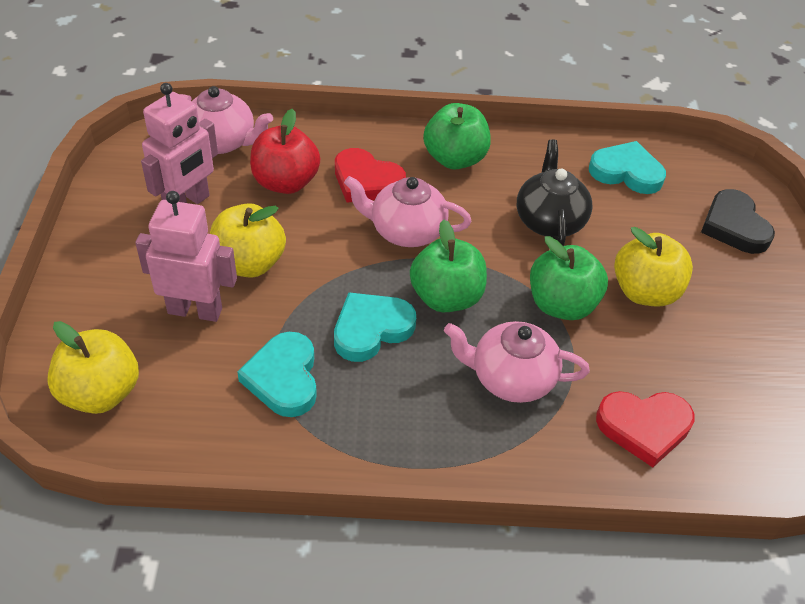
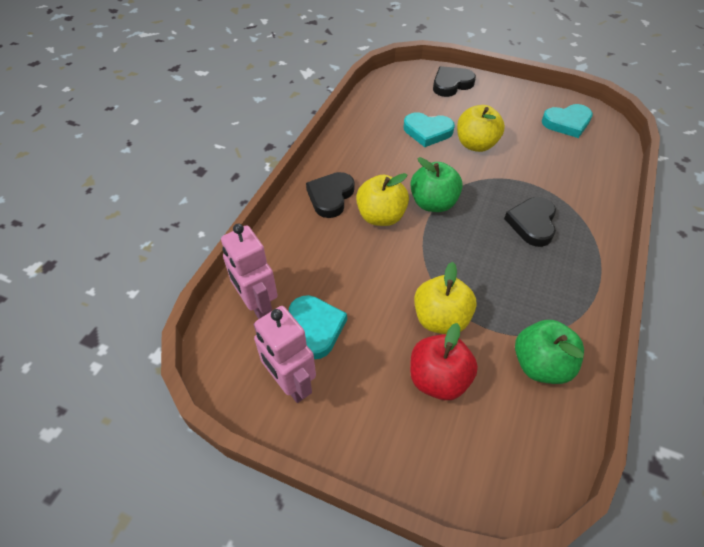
black heart: 1 -> 3
black teapot: 1 -> 0
green apple: 3 -> 2
pink teapot: 3 -> 0
red heart: 2 -> 0

